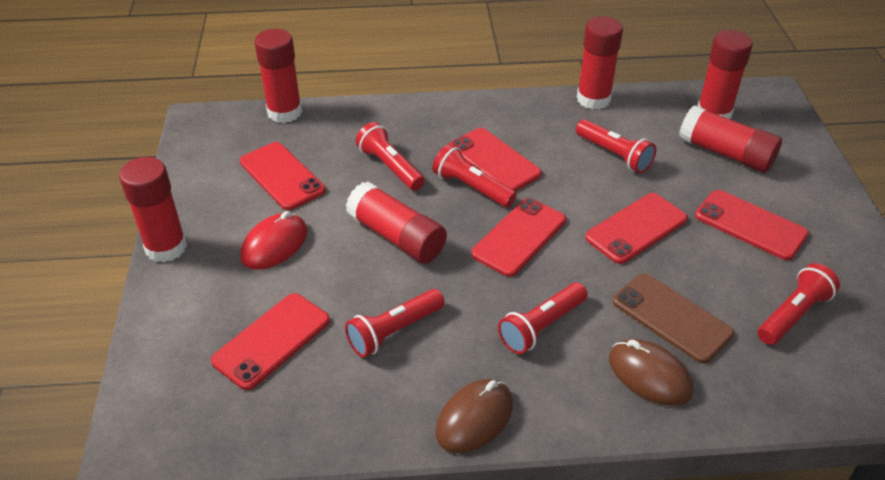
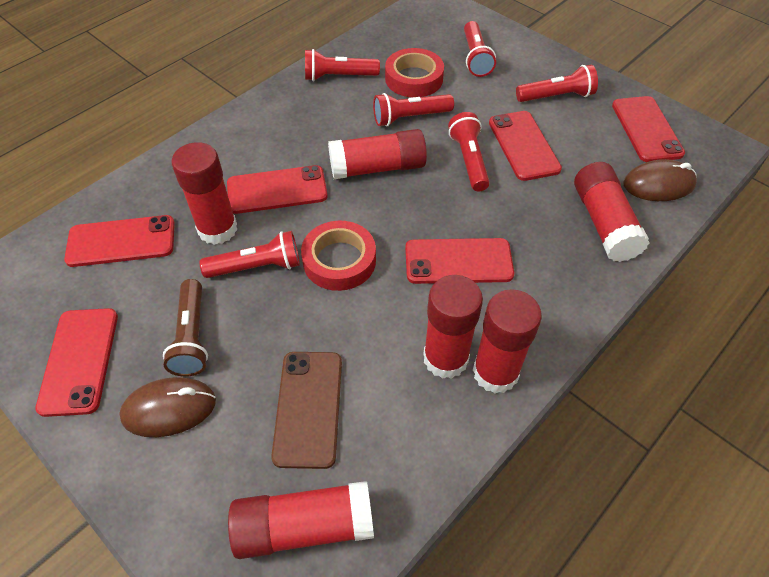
brown flashlight: 0 -> 1
red mouse: 1 -> 0
red tape: 0 -> 2

